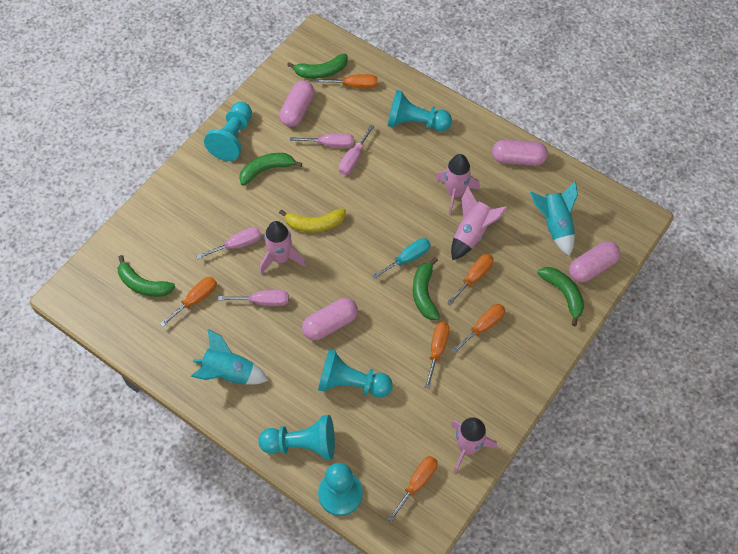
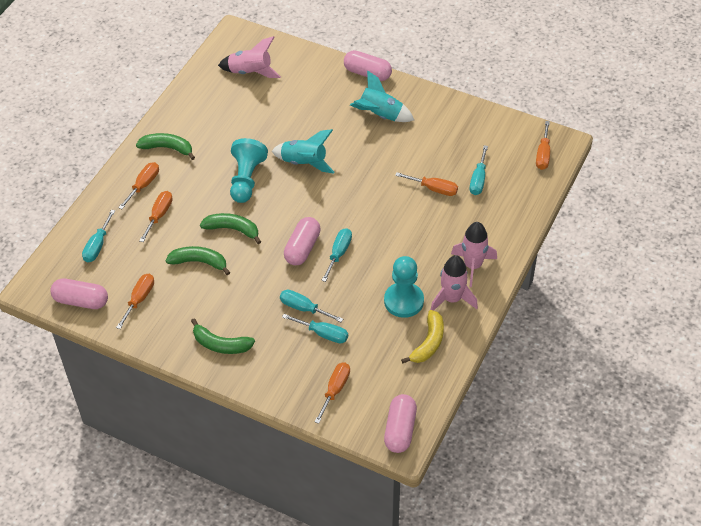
green banana: 5 -> 4
pink rocket: 4 -> 3
pink screwdriver: 4 -> 0
turquoise pawn: 5 -> 2
turquoise screwdriver: 1 -> 5

